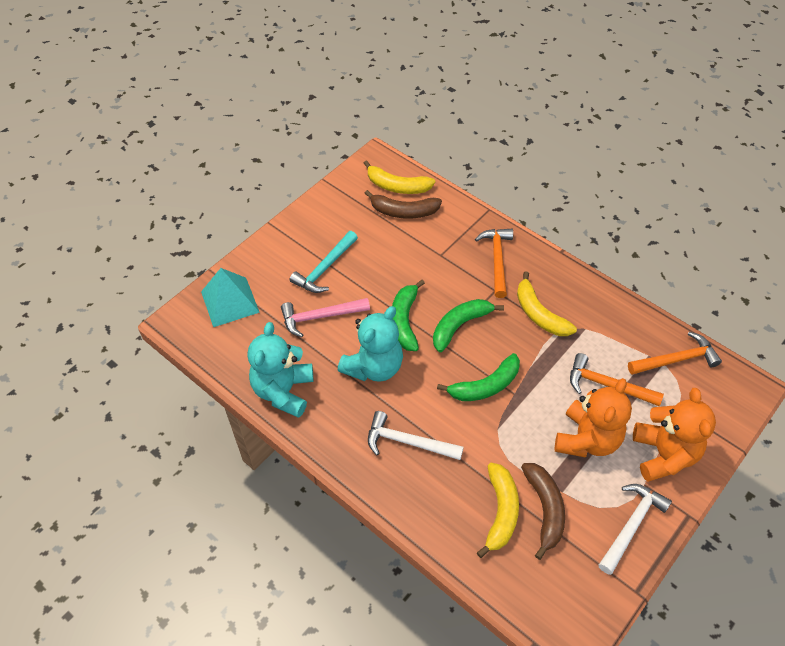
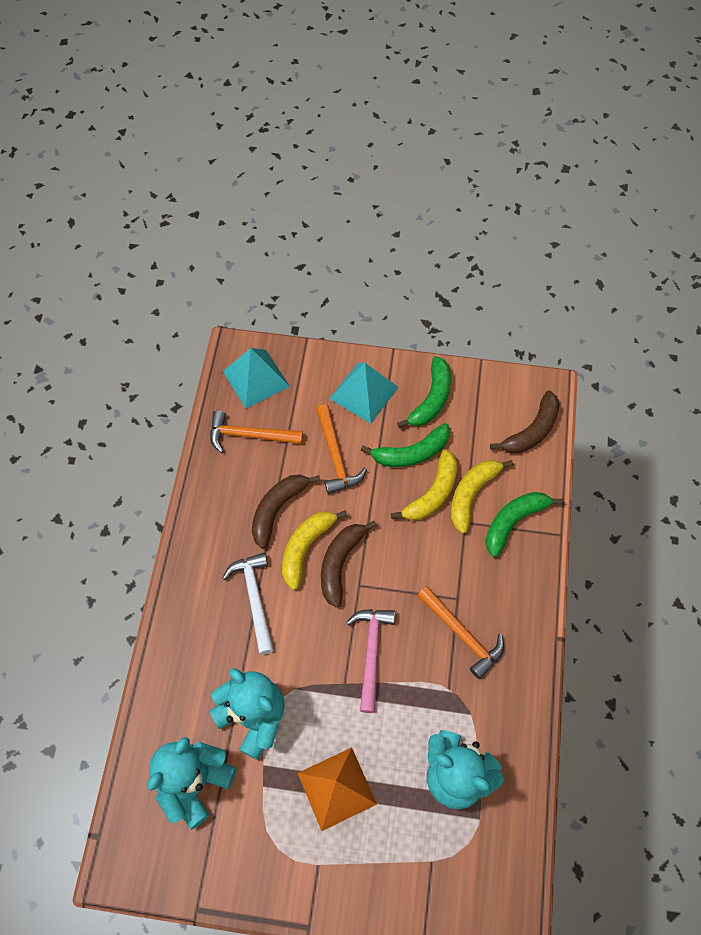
brown banana: 2 -> 3
orange pyramid: 0 -> 1
orange teddy bear: 2 -> 0
turquoise hammer: 1 -> 0
turquoise pyramid: 1 -> 2
turquoise teddy bear: 2 -> 3
white hammer: 2 -> 1

